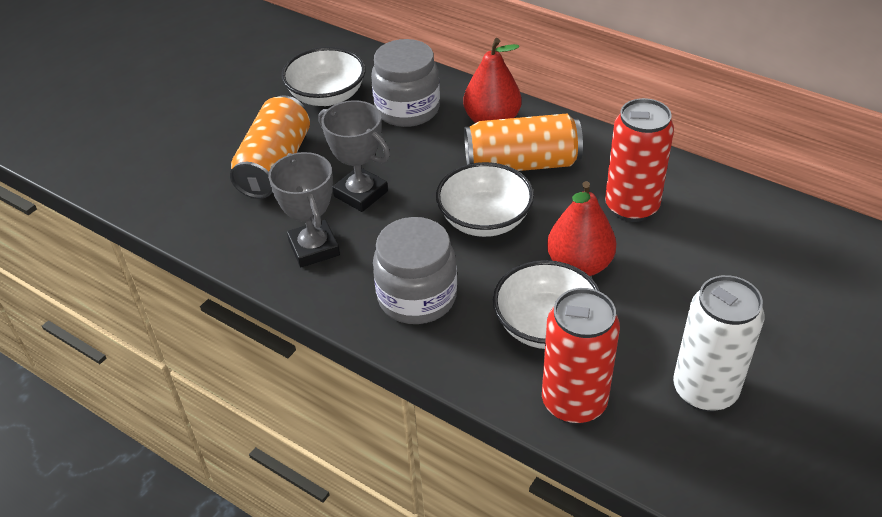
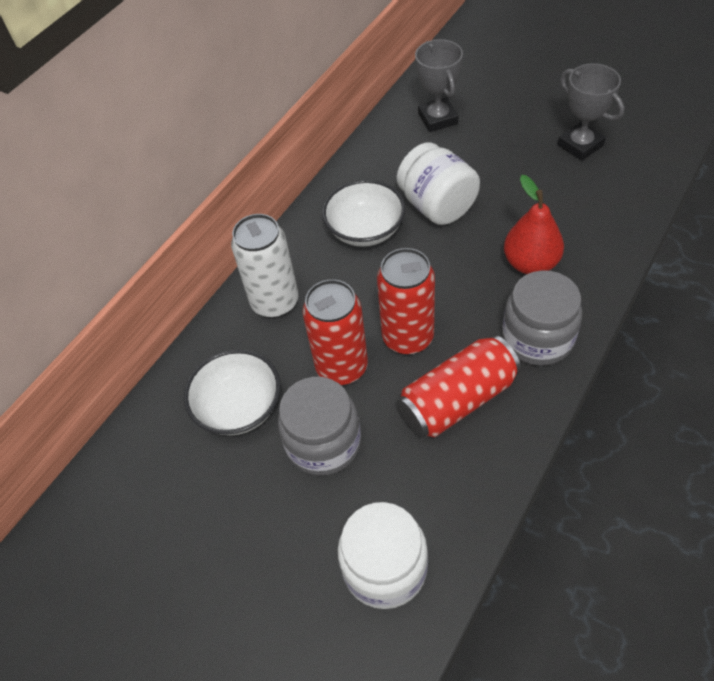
orange can: 2 -> 0
red can: 2 -> 3
red pear: 2 -> 1
white bowl: 3 -> 2
white jar: 0 -> 2

